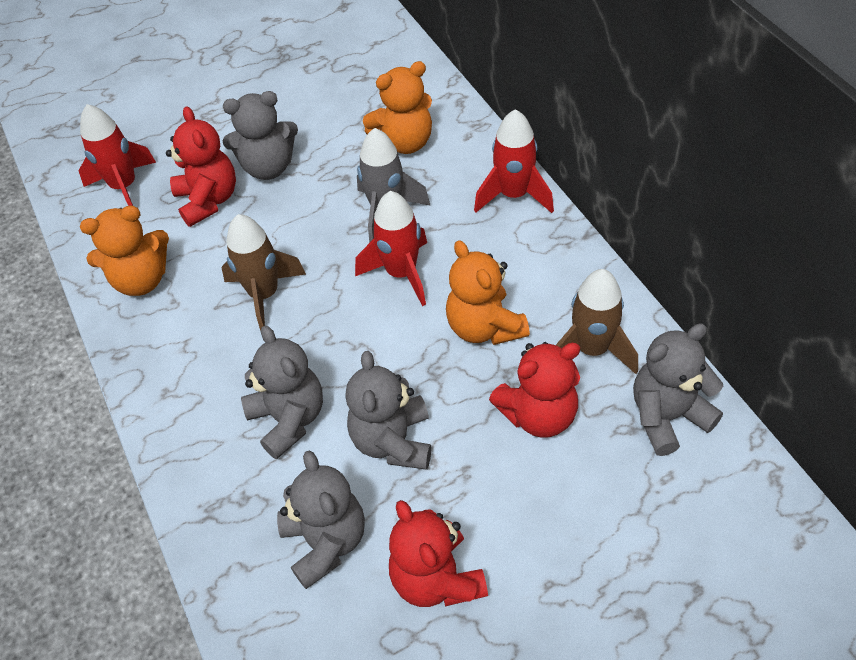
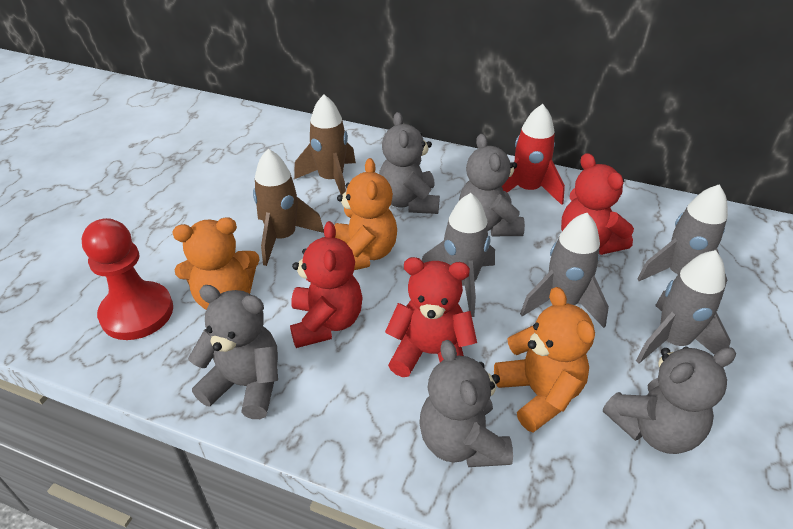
grey rocket: 1 -> 4
red pawn: 0 -> 1
red rocket: 3 -> 1

